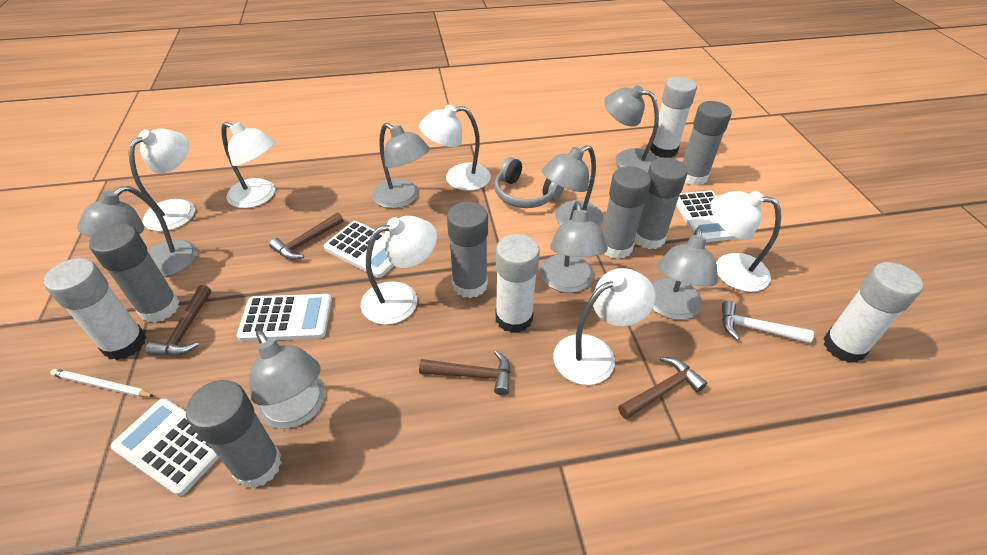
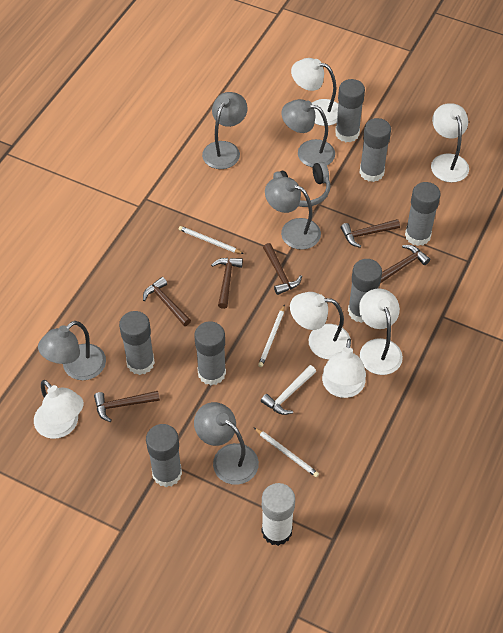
brown hammer: 4 -> 6
grey glue stick: 6 -> 7
grey lamp: 7 -> 5
white calculator: 4 -> 0
white glue stick: 4 -> 1
white pencil: 1 -> 3

